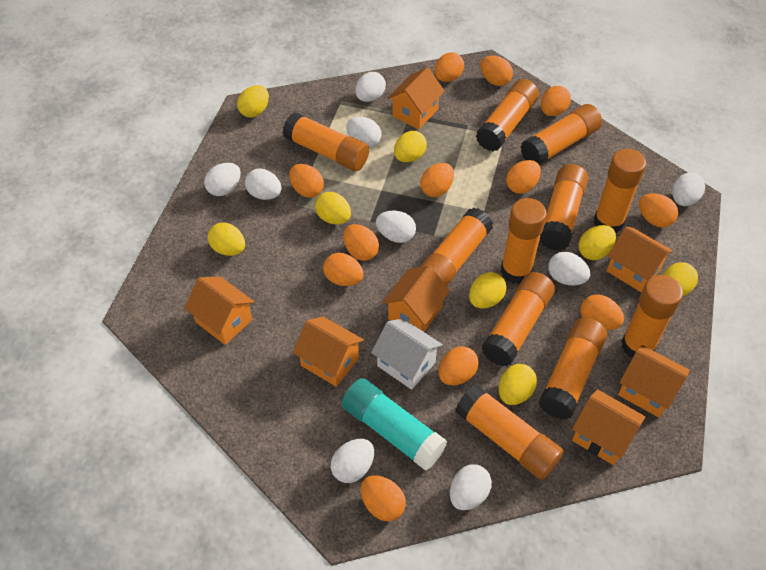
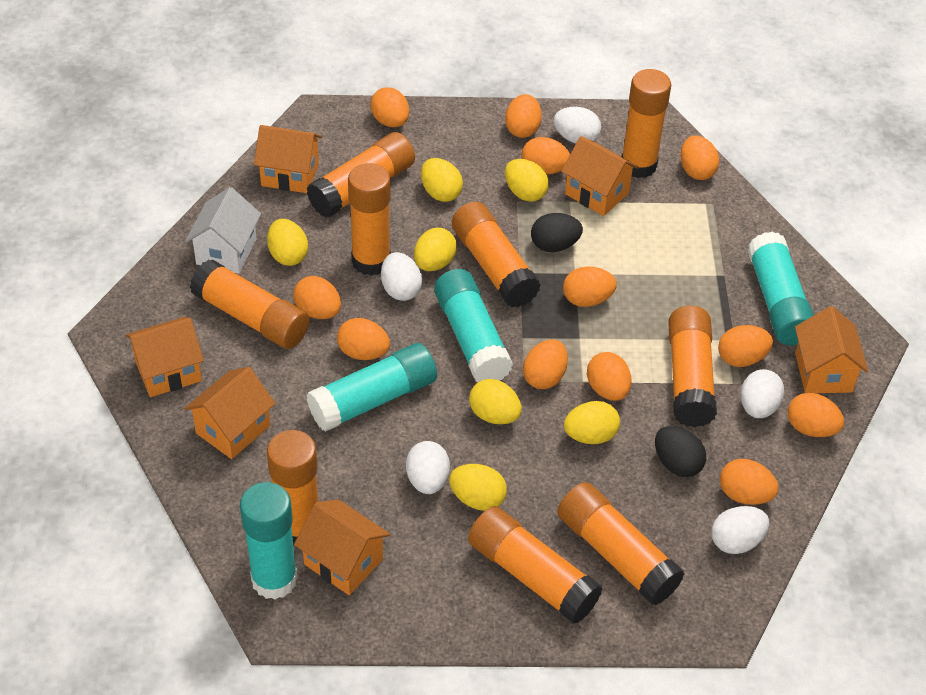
black egg: 0 -> 2
orange glue stick: 11 -> 9
orange house: 7 -> 6
turquoise glue stick: 1 -> 4
white egg: 9 -> 5
yellow egg: 8 -> 7

